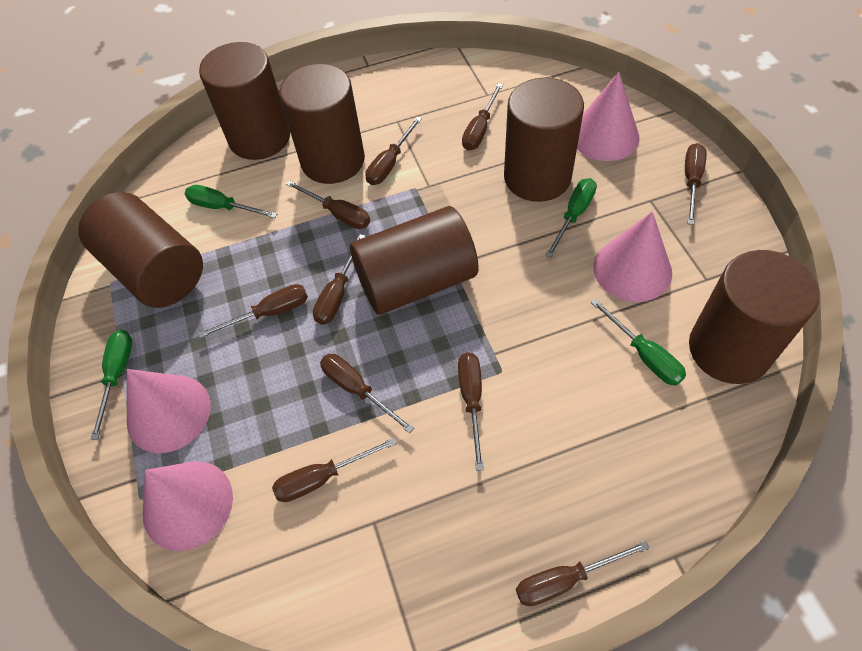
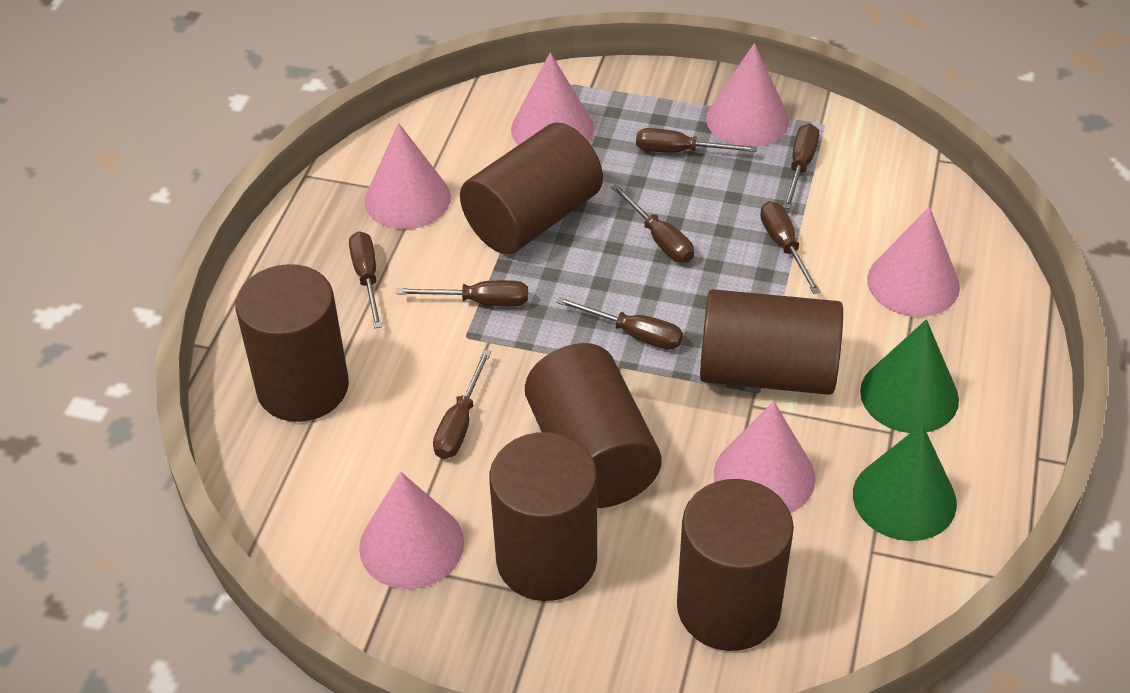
brown screwdriver: 10 -> 8
green cone: 0 -> 2
green screwdriver: 4 -> 0
pink cone: 4 -> 6

